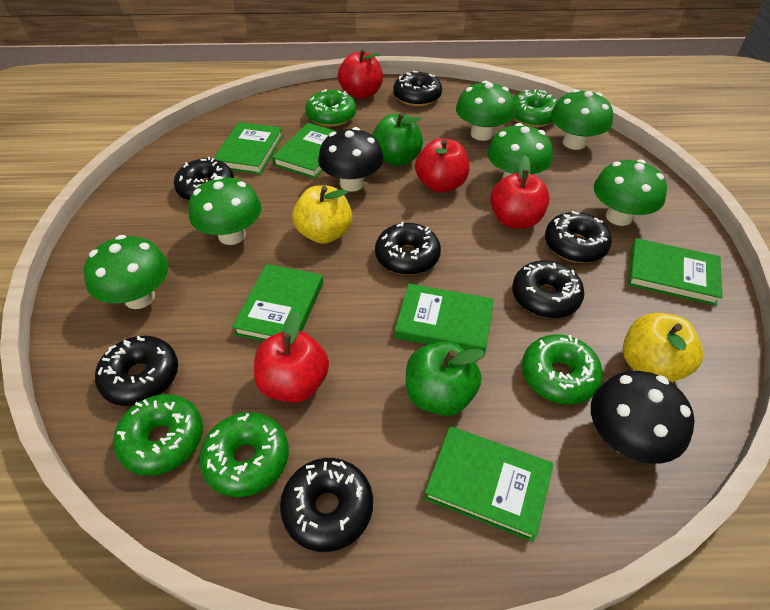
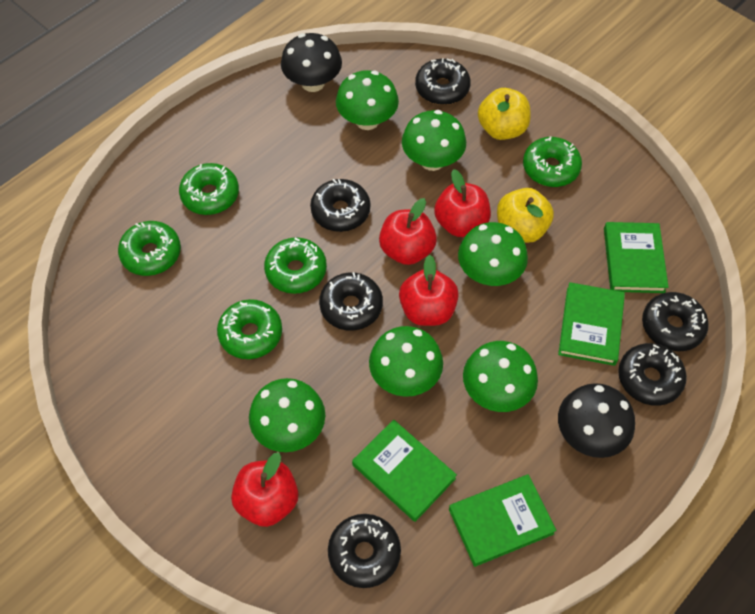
black donut: 7 -> 6
green apple: 2 -> 0
green book: 6 -> 4

